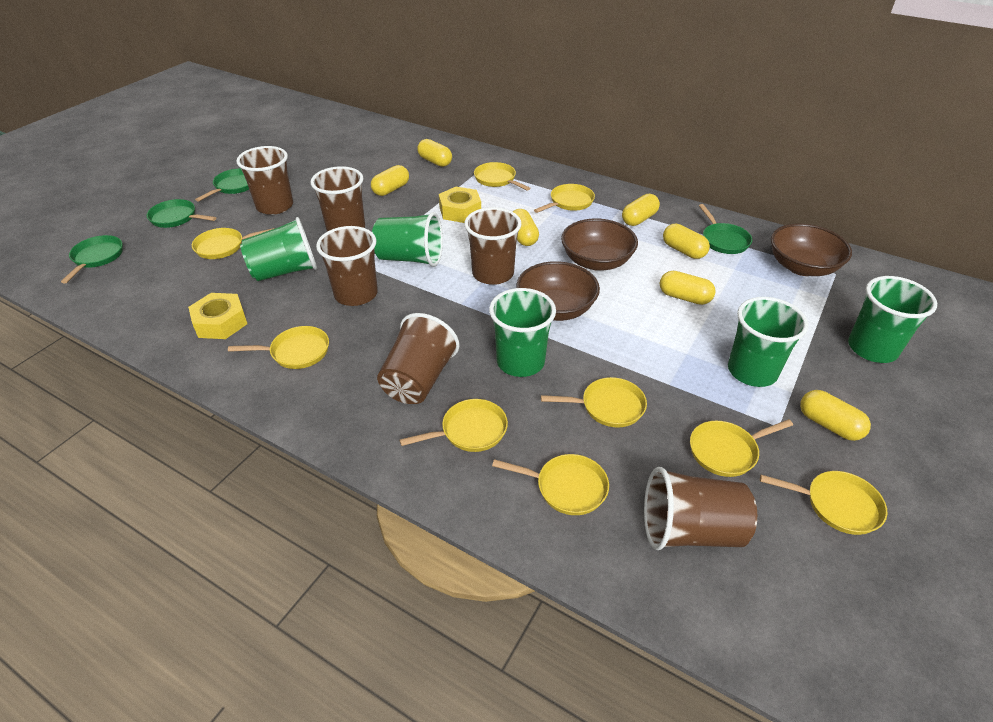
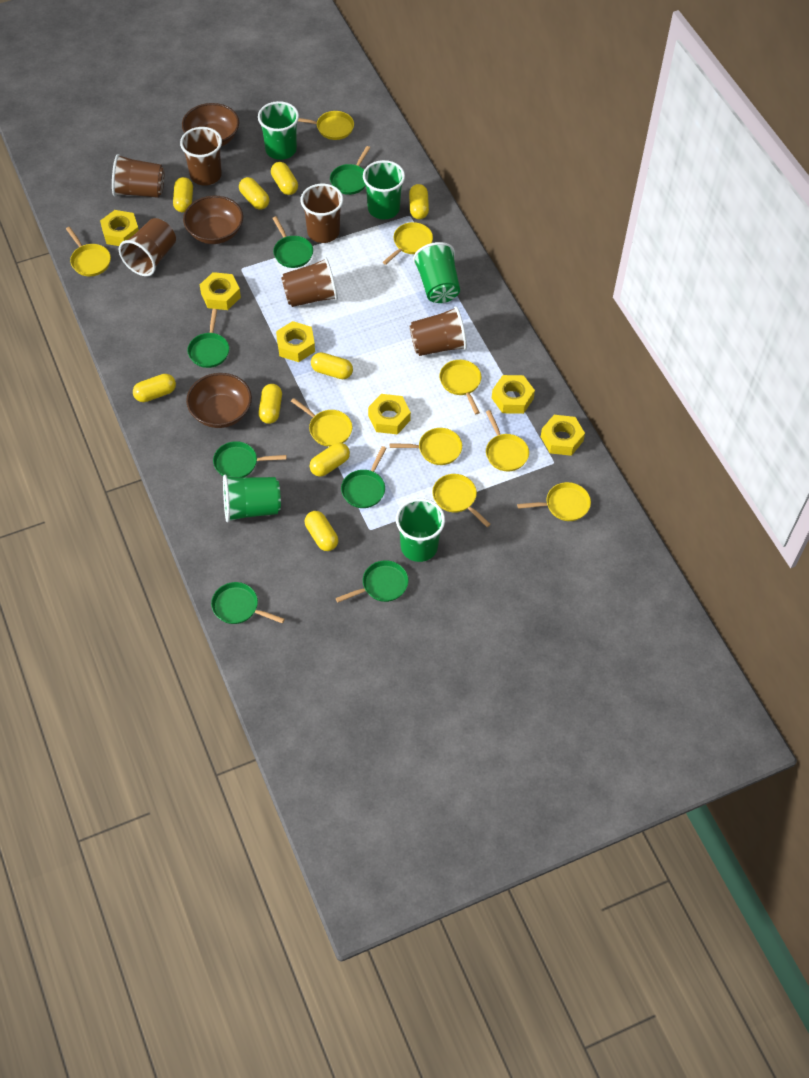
green pan: 4 -> 7
yellow capsule: 7 -> 9
yellow nut: 2 -> 6

